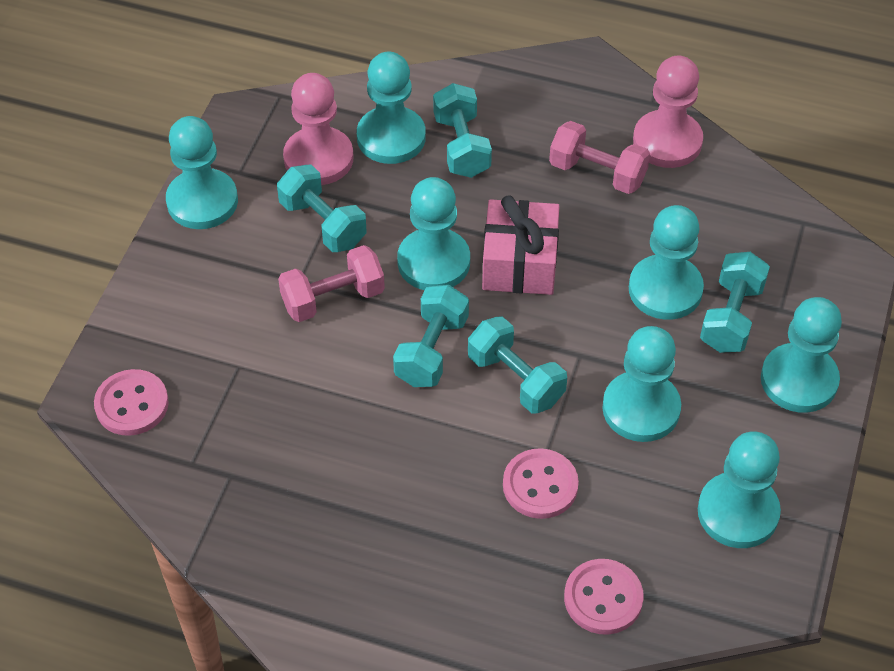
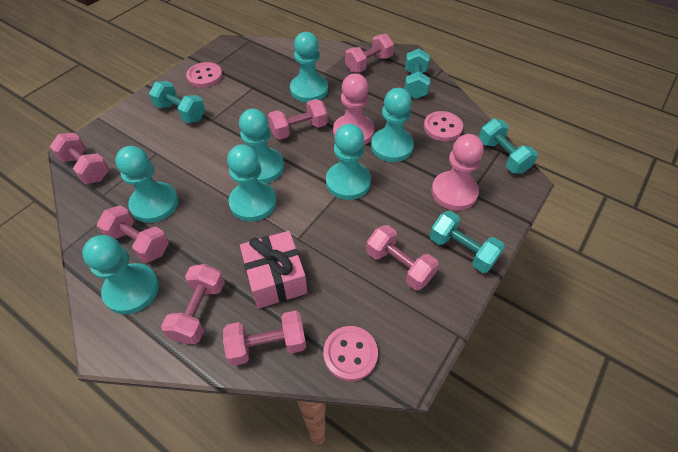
pink dumbbell: 2 -> 7
turquoise dumbbell: 5 -> 4

